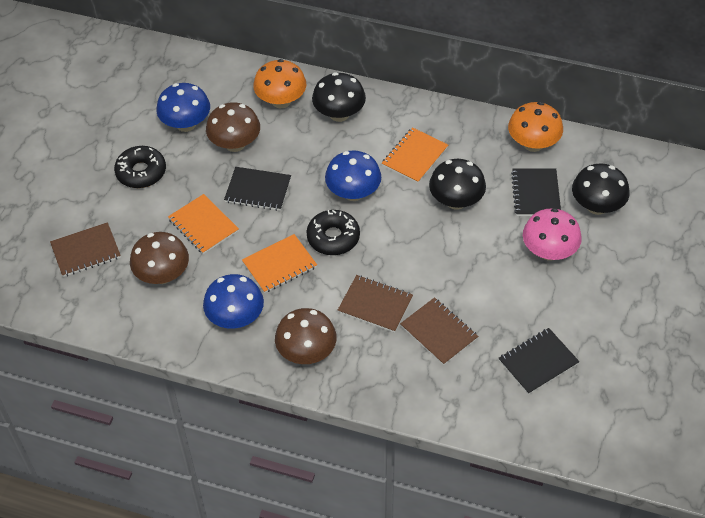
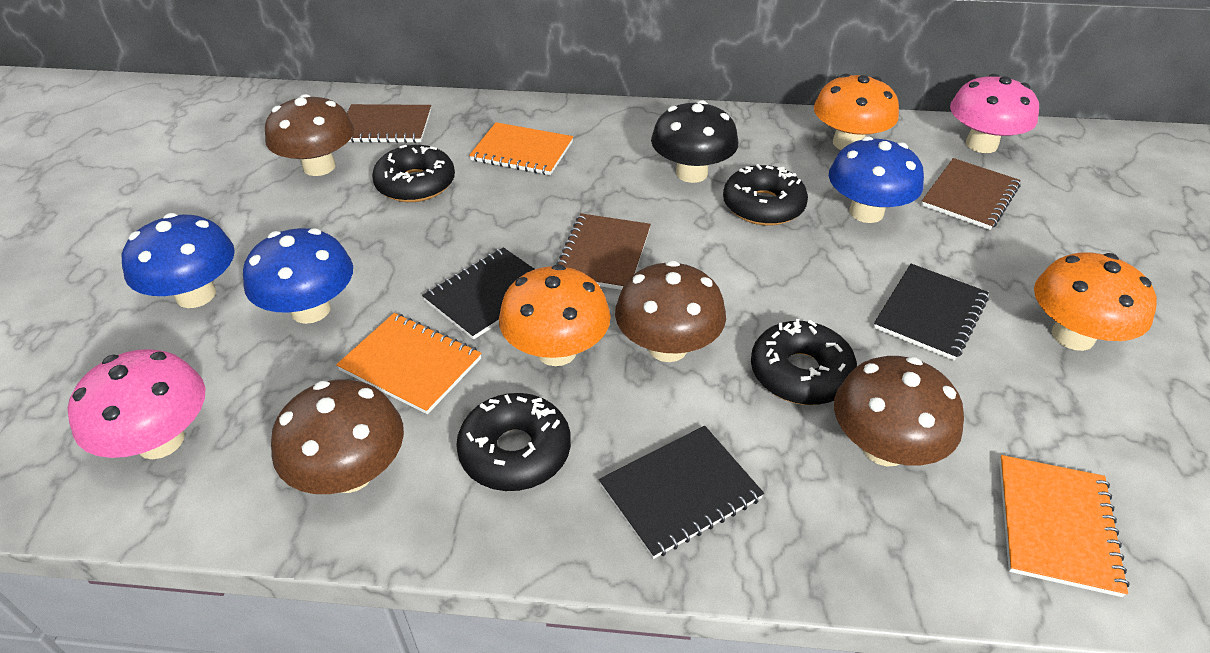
black donut: 2 -> 4
black mushroom: 3 -> 1
brown mushroom: 3 -> 4
orange mushroom: 2 -> 3
pink mushroom: 1 -> 2

